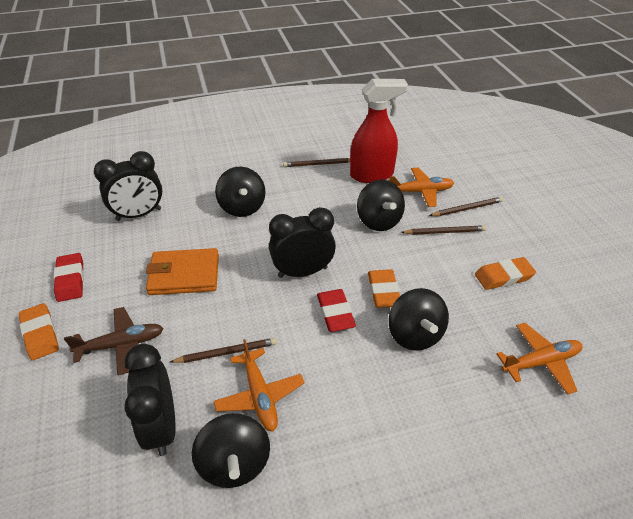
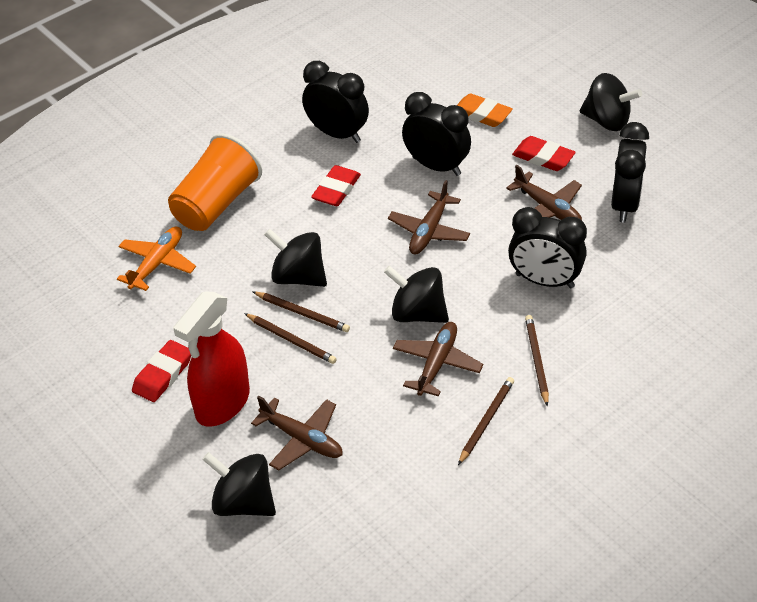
black clock: 3 -> 4
brown plane: 1 -> 4
orange cup: 0 -> 1
orange eraser: 3 -> 1
orange plane: 3 -> 1
orange wallet: 1 -> 0
red eraser: 2 -> 3

